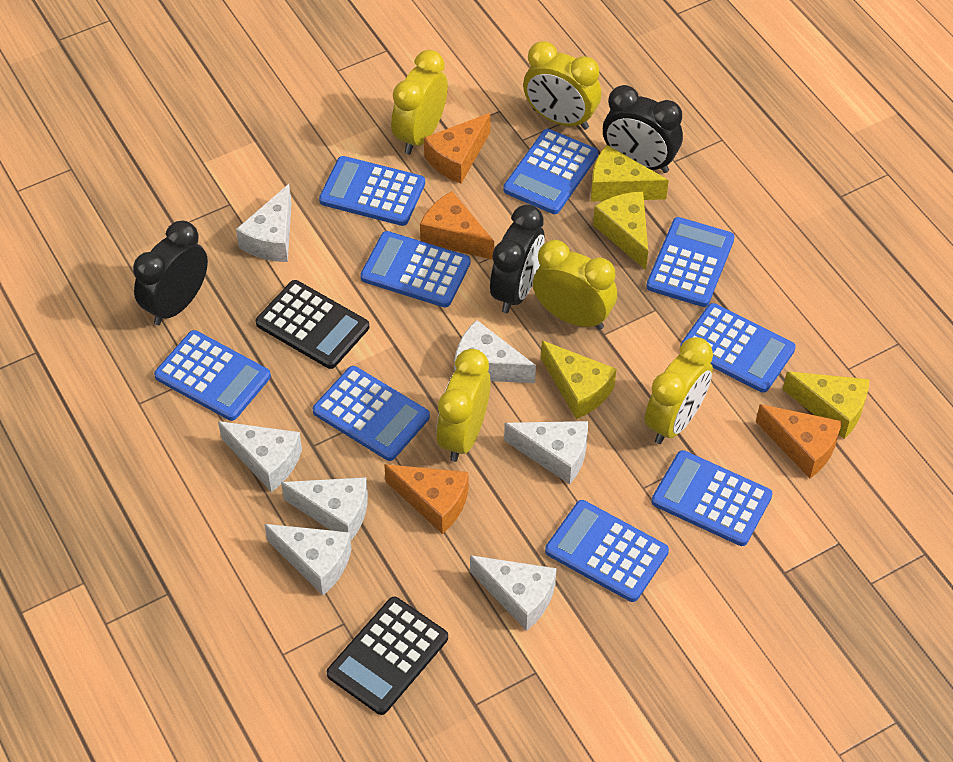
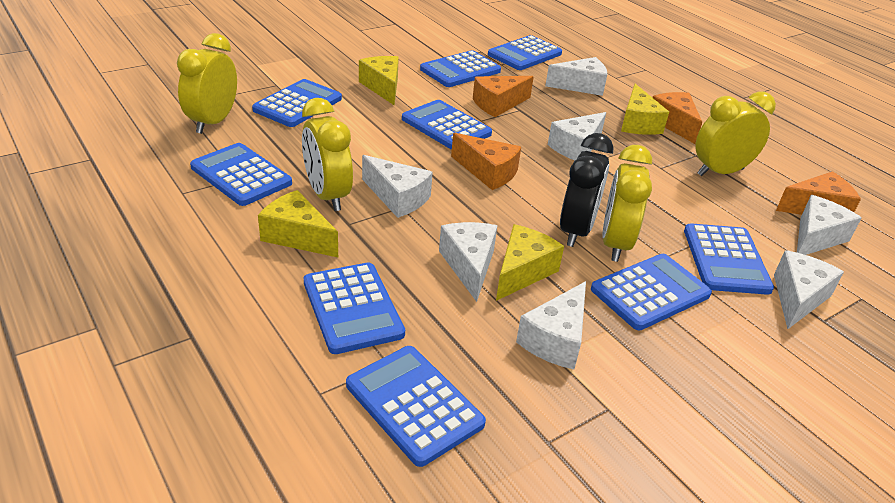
black calculator: 2 -> 0
black clock: 3 -> 1
yellow clock: 5 -> 4

